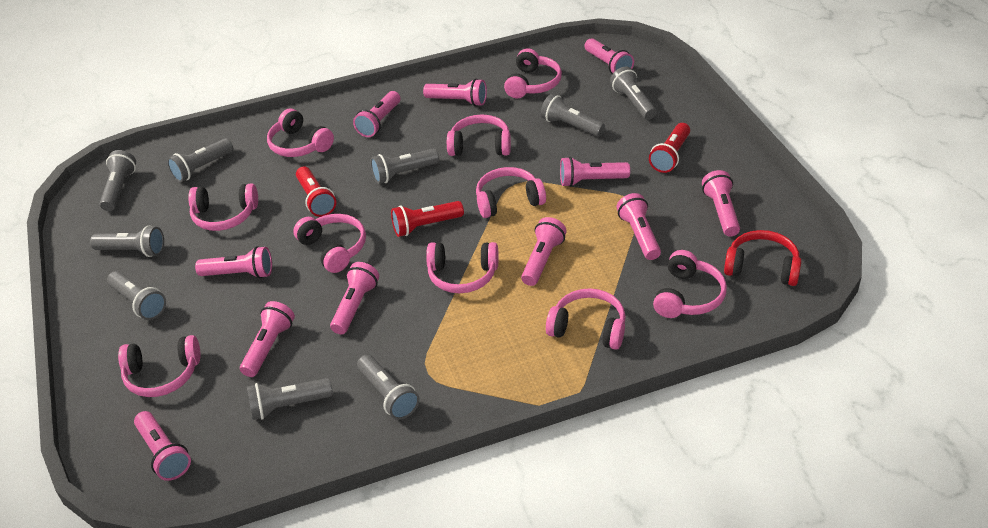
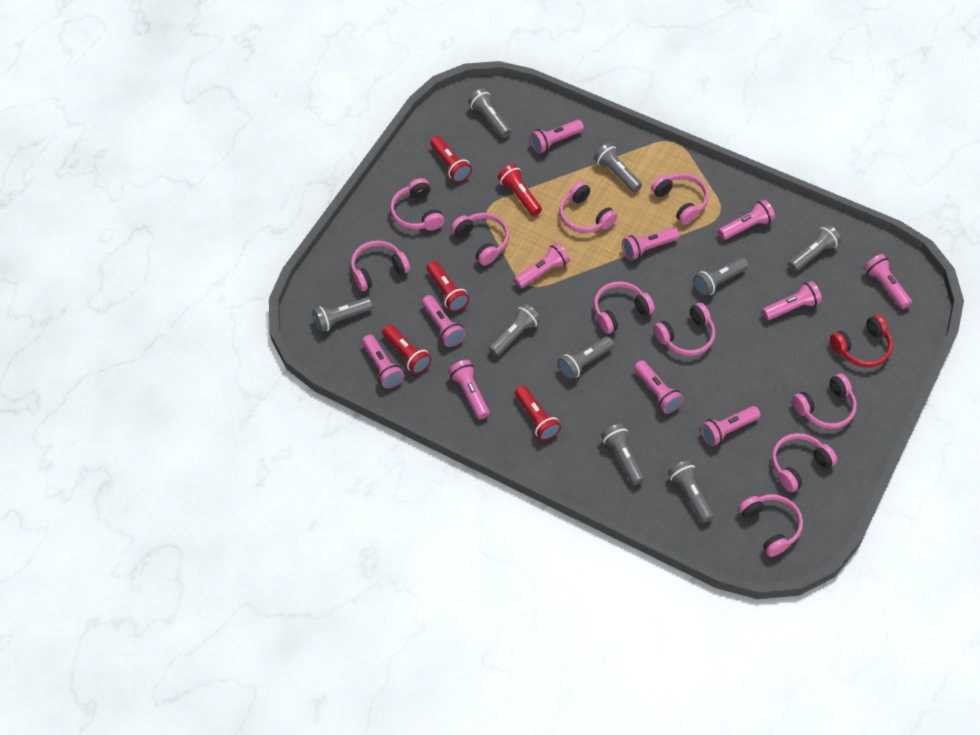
red flashlight: 3 -> 5

